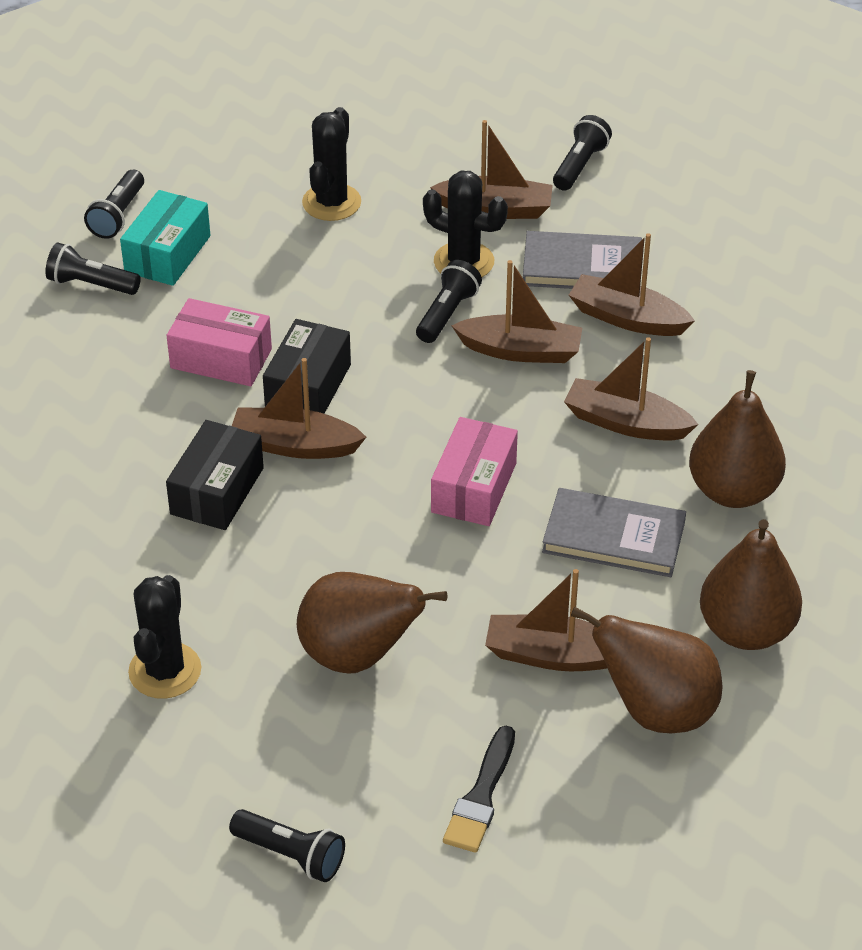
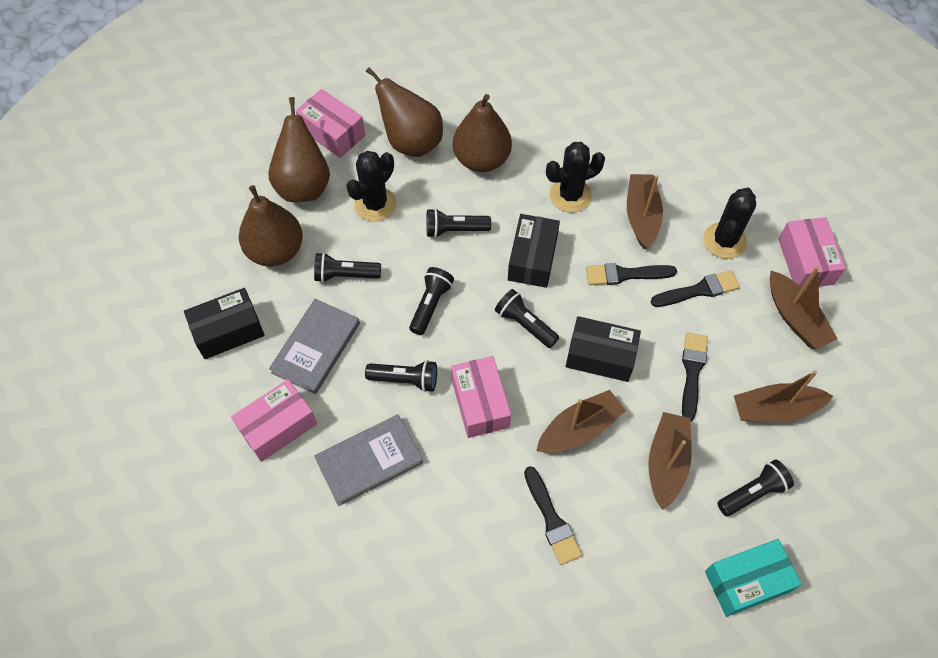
black box: 2 -> 3
black brush: 1 -> 4
black flashlight: 5 -> 6
brown boat: 6 -> 5
pink box: 2 -> 4

